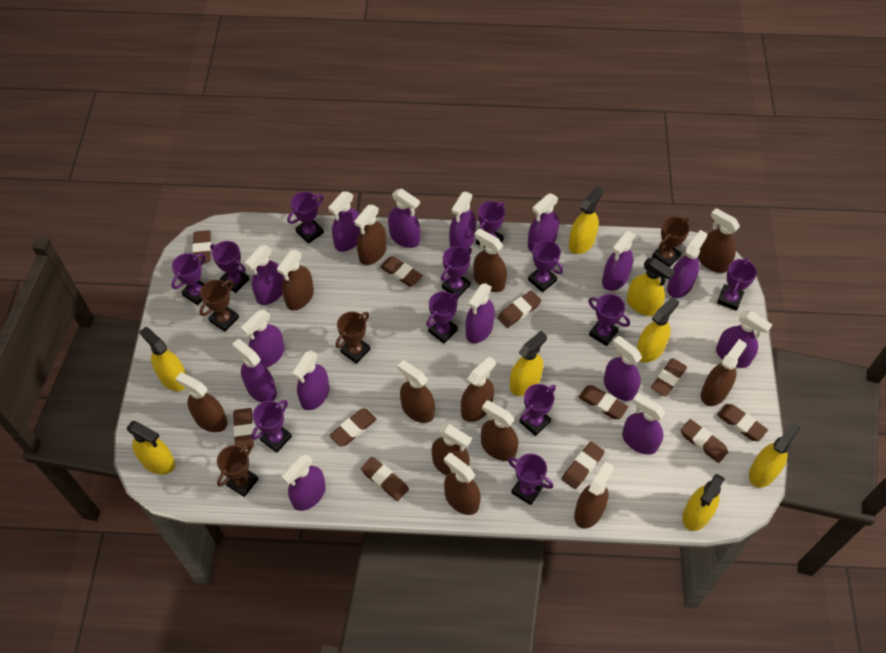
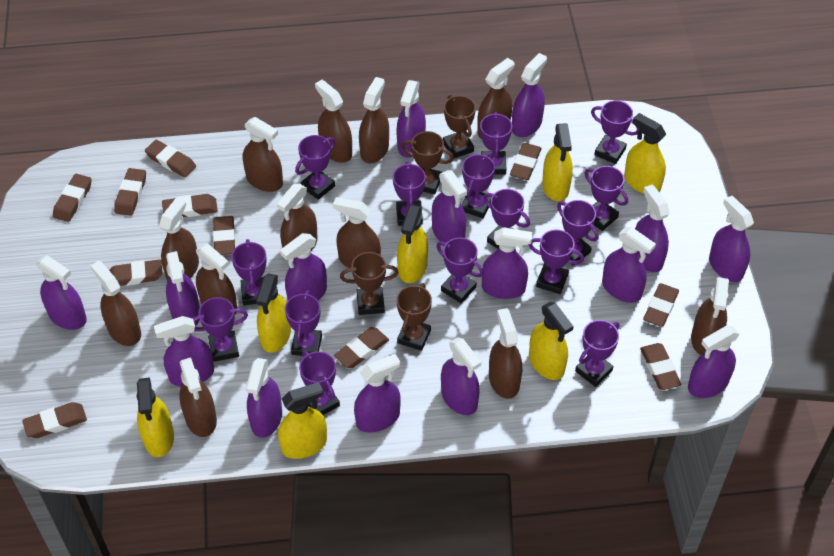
purple trophy: 12 -> 15
yellow spray bottle: 8 -> 7

